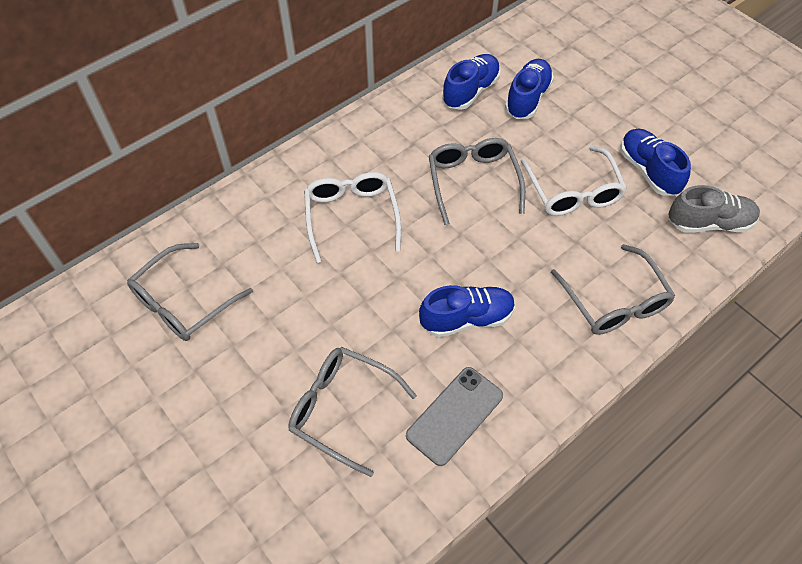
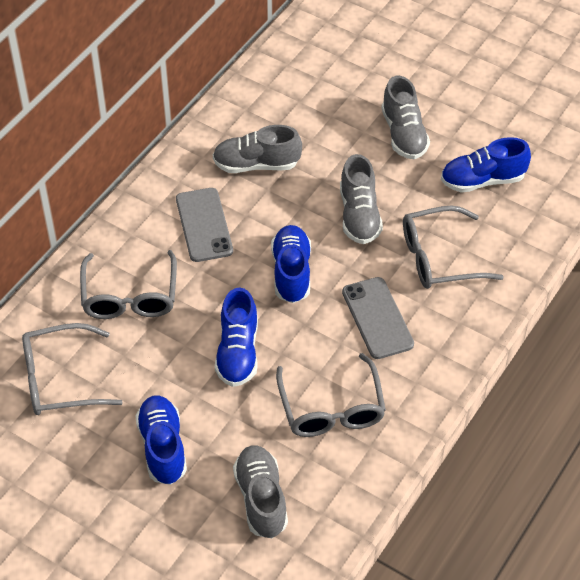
grey phone: 1 -> 2
grey shoe: 1 -> 4
white glasses: 2 -> 0

